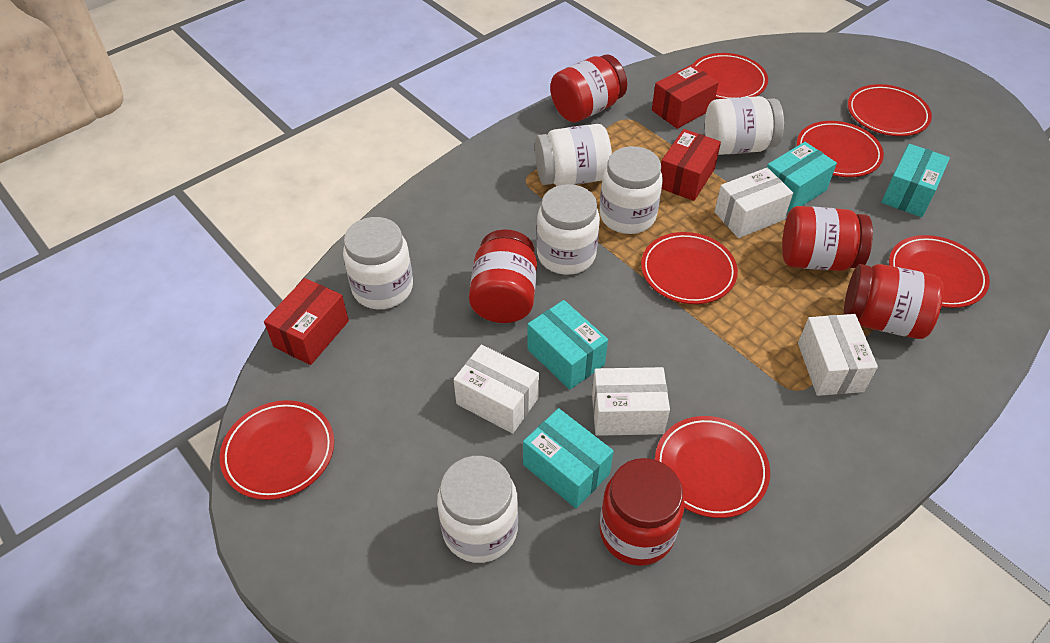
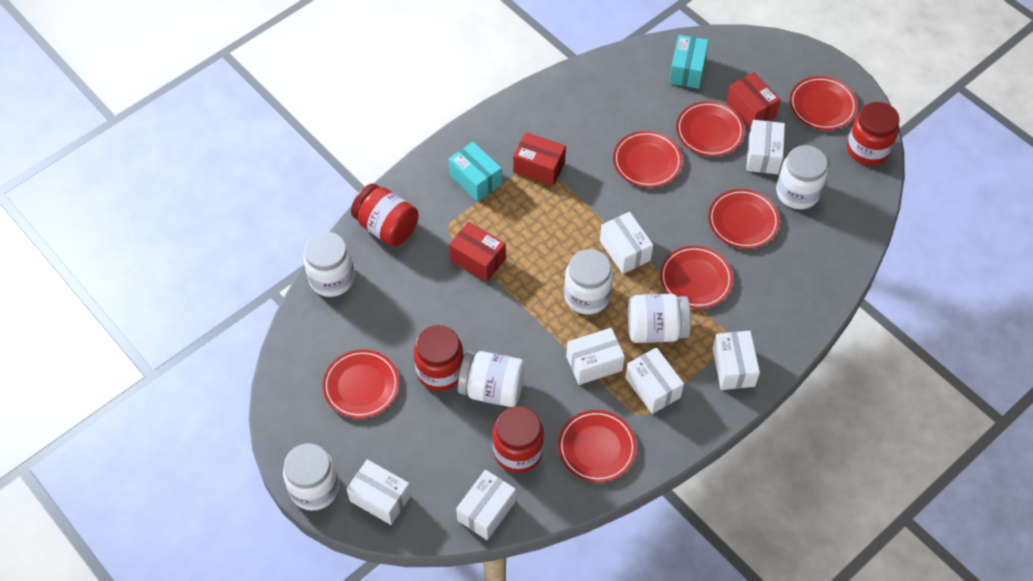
red jar: 5 -> 4
turquoise box: 4 -> 2
white box: 4 -> 7

